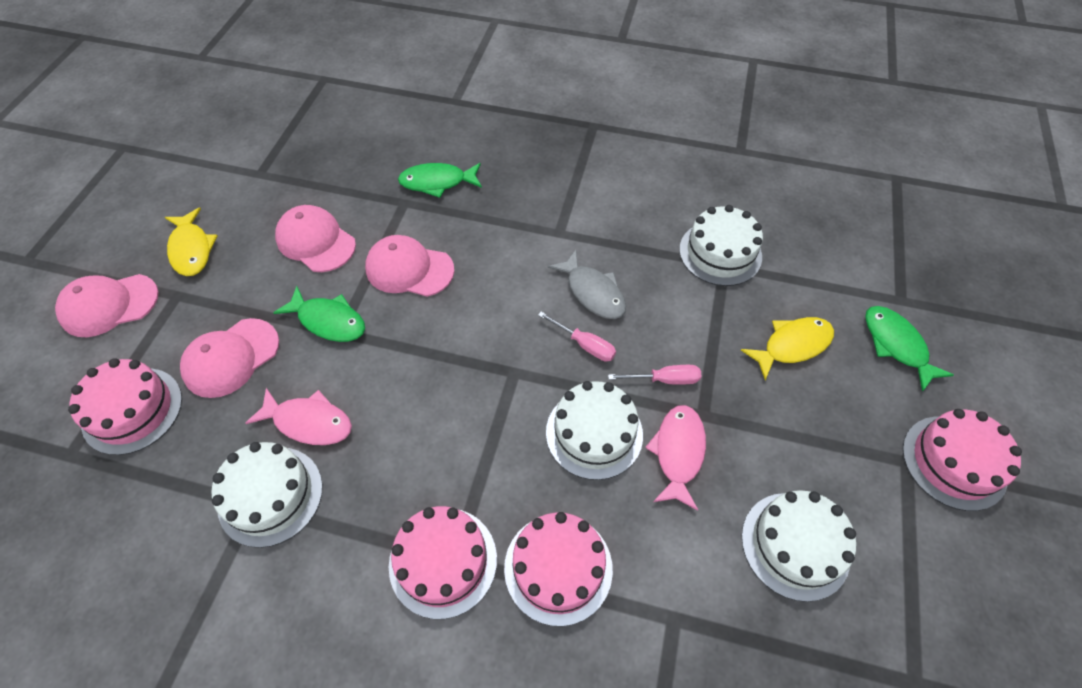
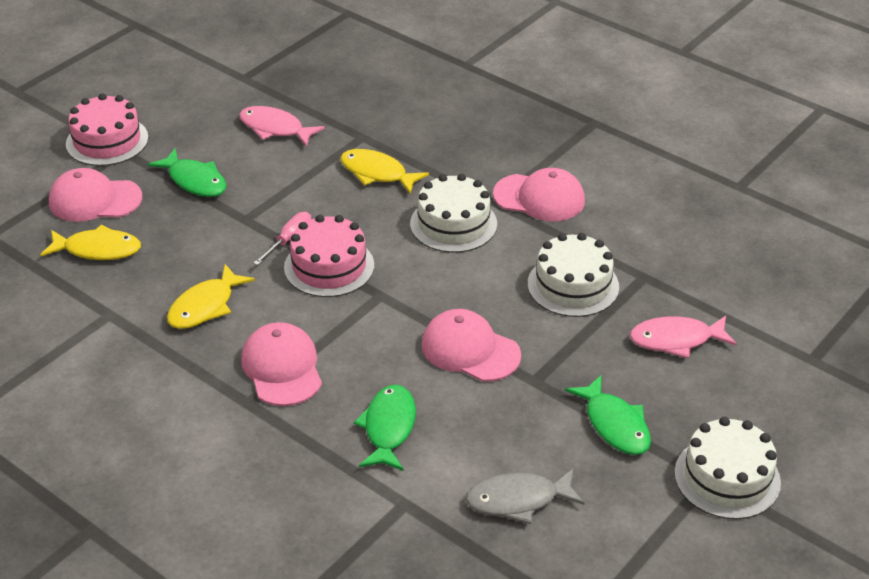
pink cake: 4 -> 2
pink screwdriver: 2 -> 1
white cake: 4 -> 3
yellow fish: 2 -> 3

